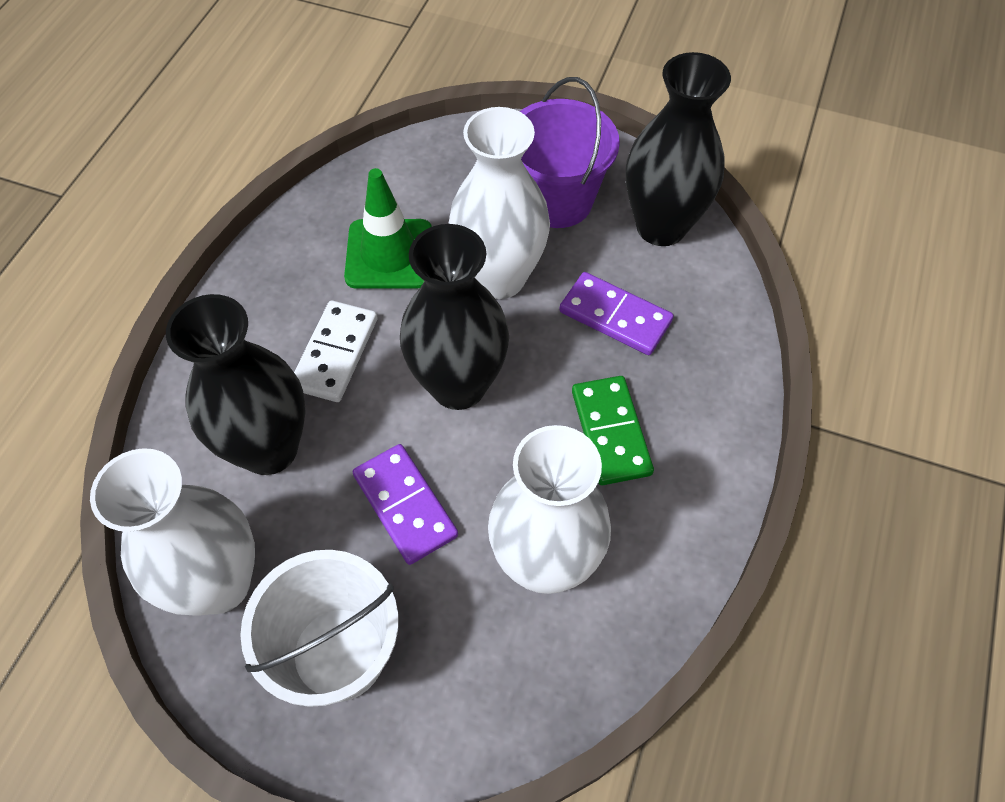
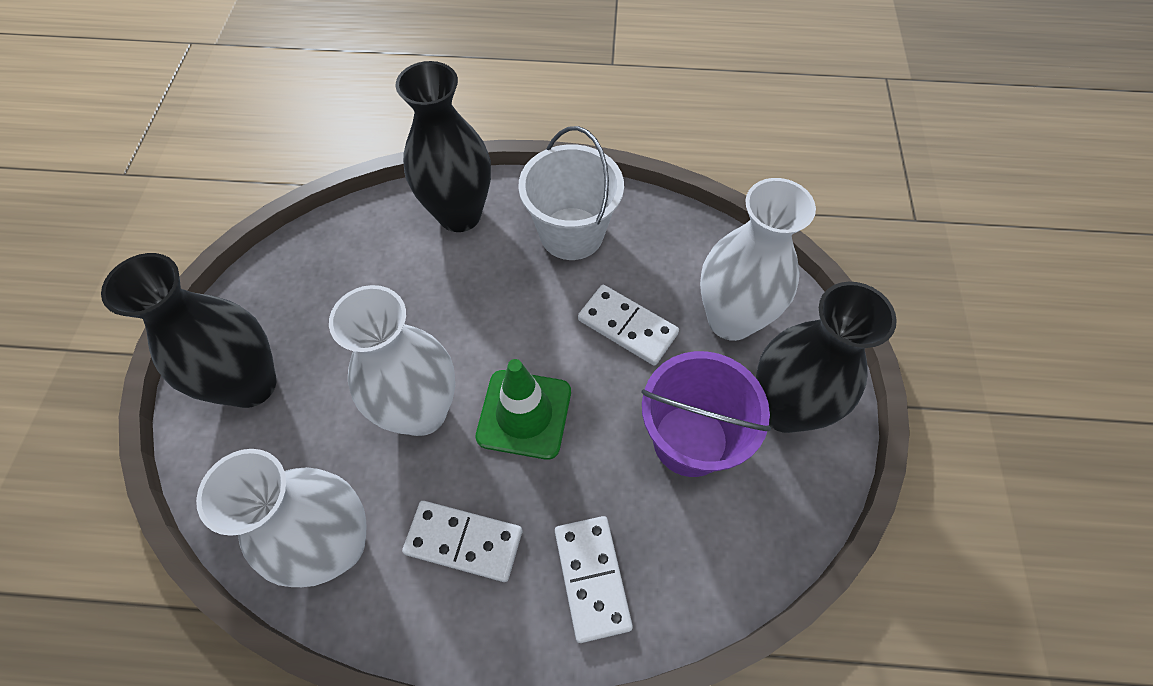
green domino: 1 -> 0
purple domino: 2 -> 0
white domino: 1 -> 3

